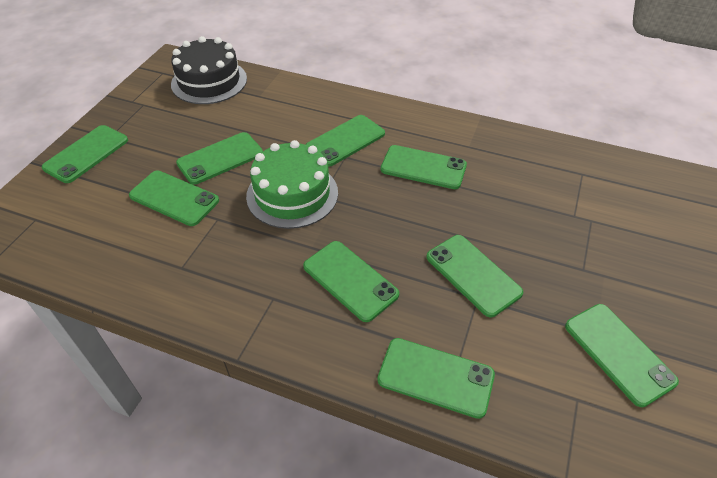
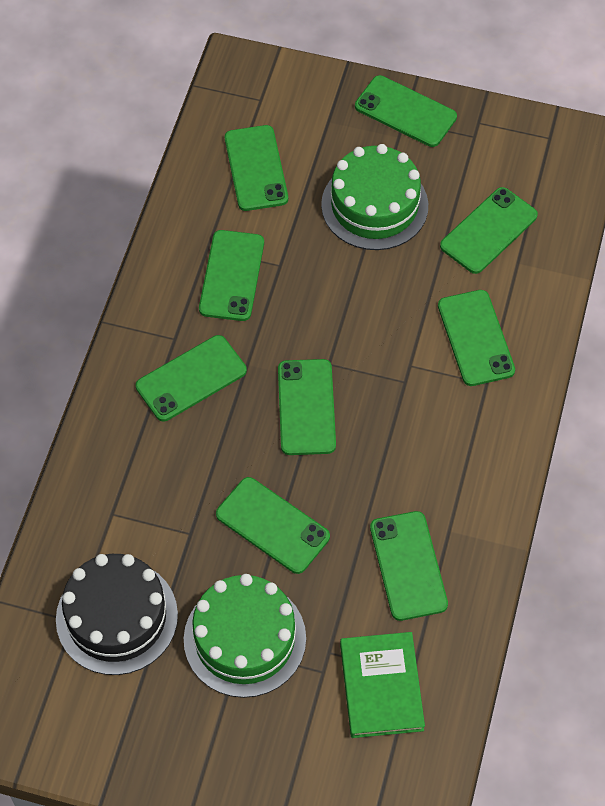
green book: 0 -> 1
green cake: 1 -> 2

